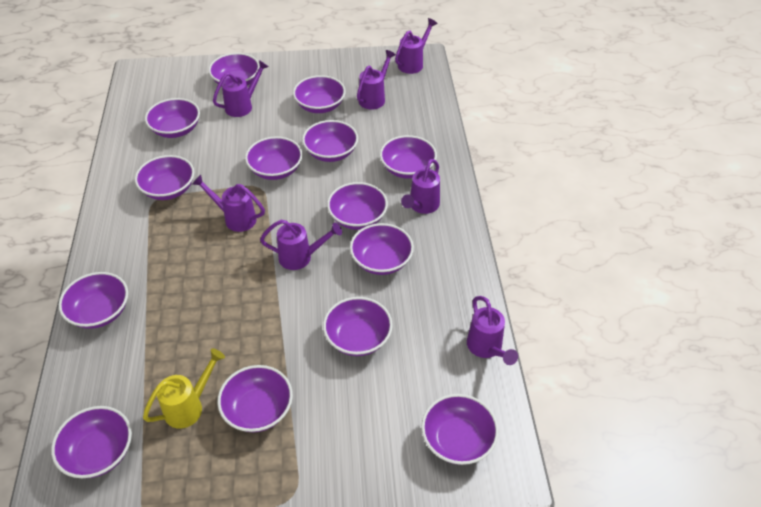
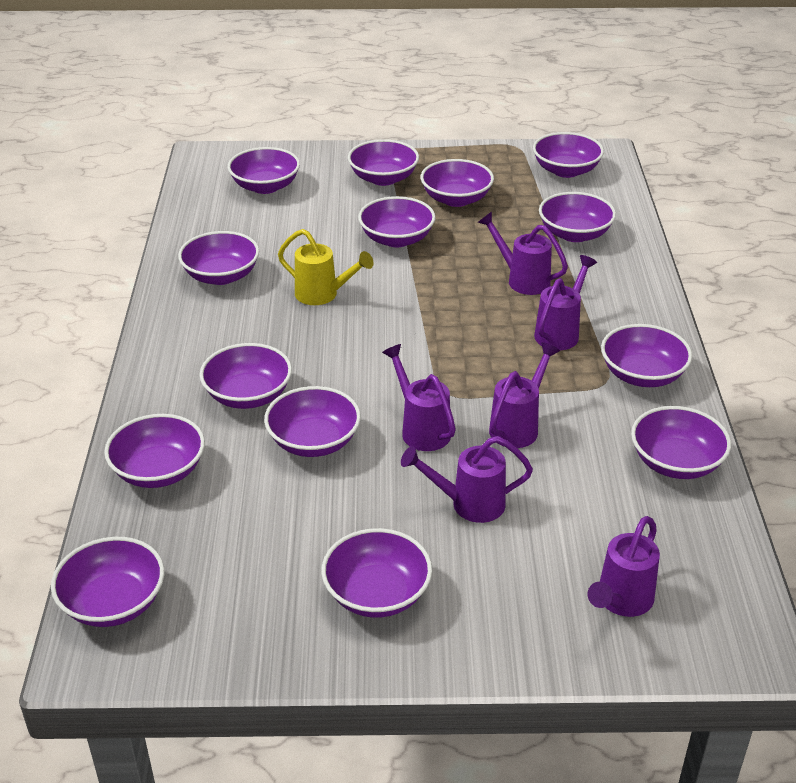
purple watering can: 7 -> 6

